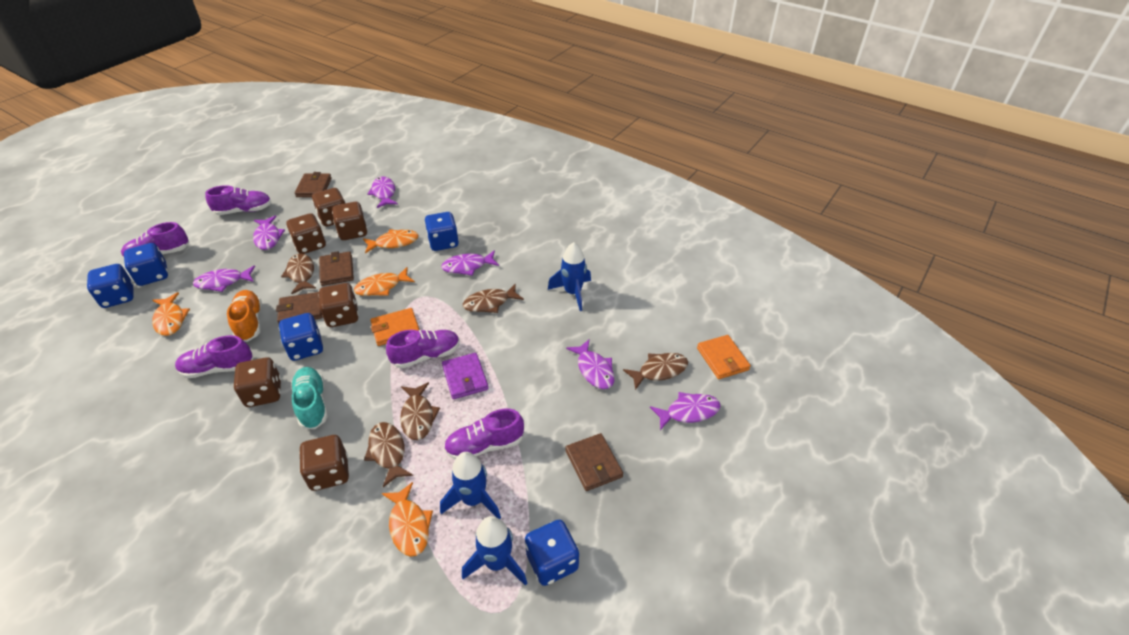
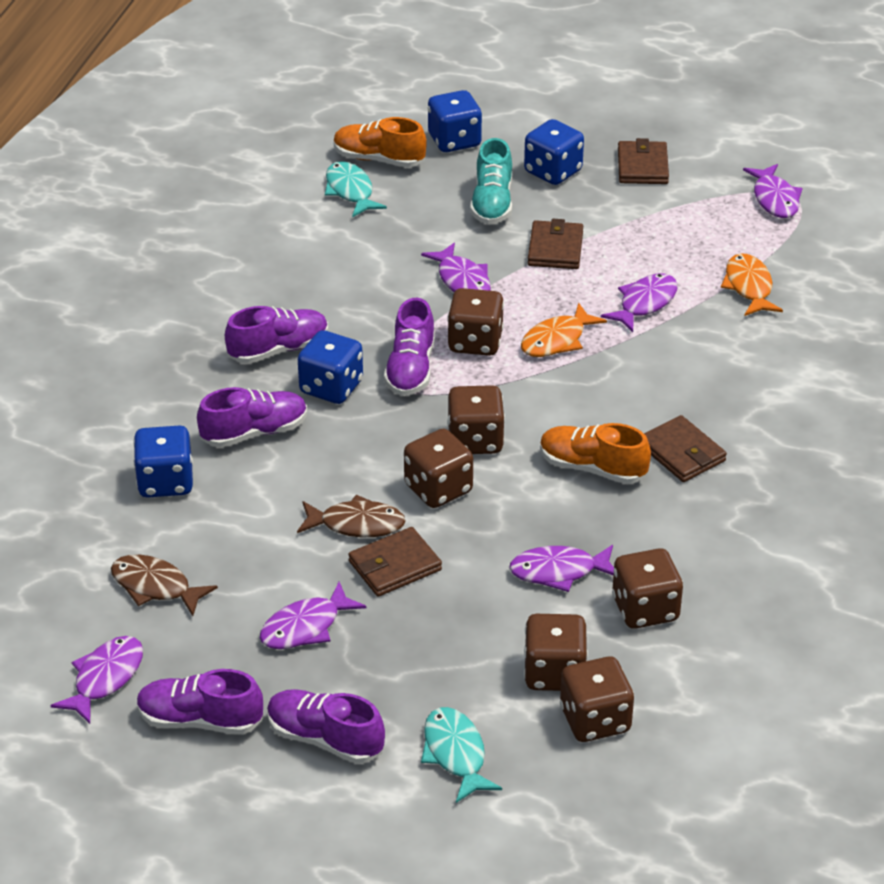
blue dice: 5 -> 4
blue rocket: 3 -> 0
brown fish: 5 -> 2
orange fish: 4 -> 2
orange shoe: 1 -> 2
orange wallet: 2 -> 0
purple wallet: 1 -> 0
turquoise fish: 0 -> 2

